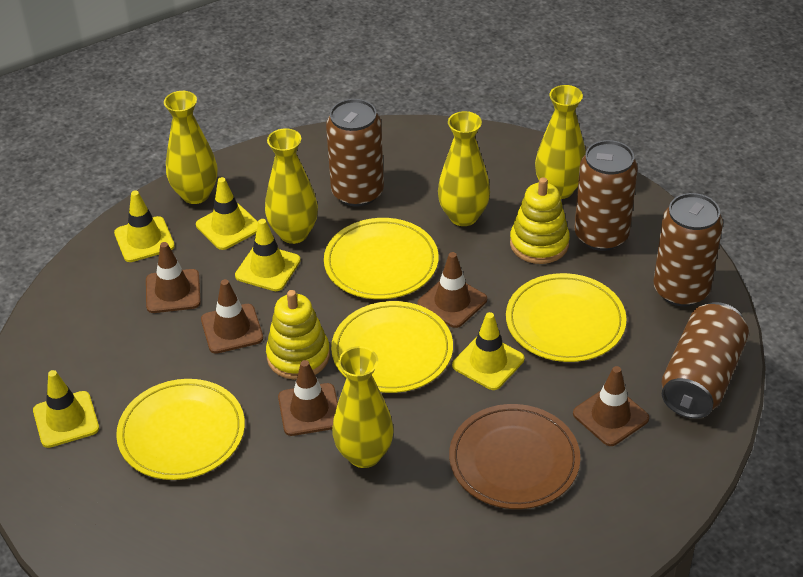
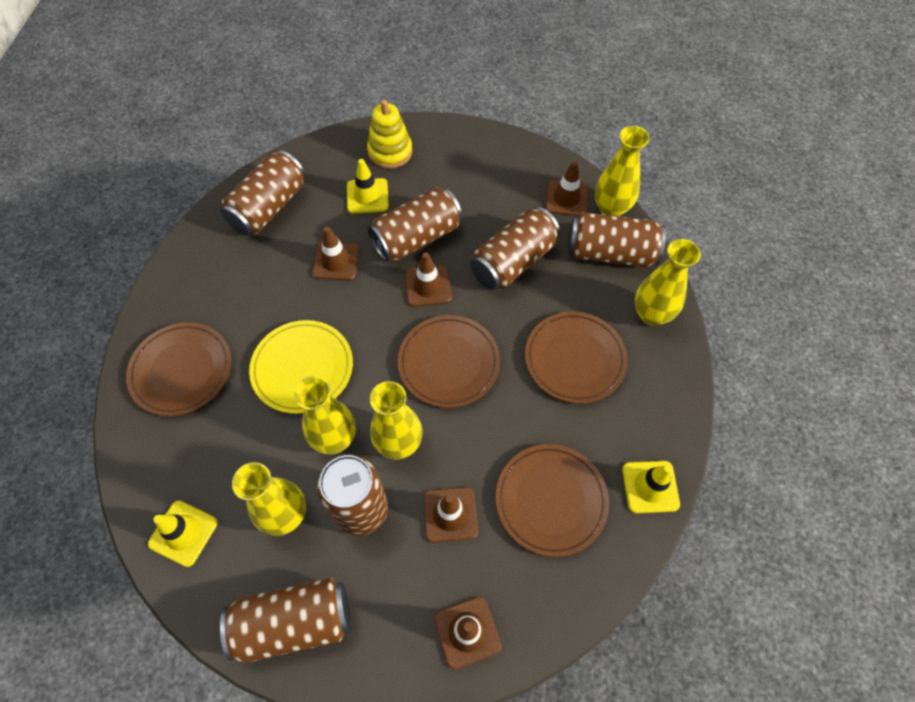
brown can: 4 -> 6
brown plate: 1 -> 4
yellow plate: 4 -> 1
yellow stacking toy: 2 -> 1
yellow traffic cone: 5 -> 3

